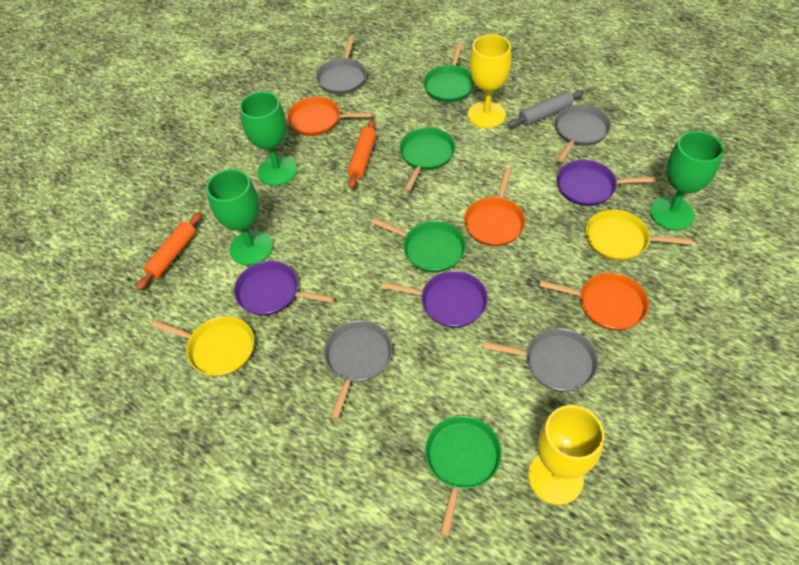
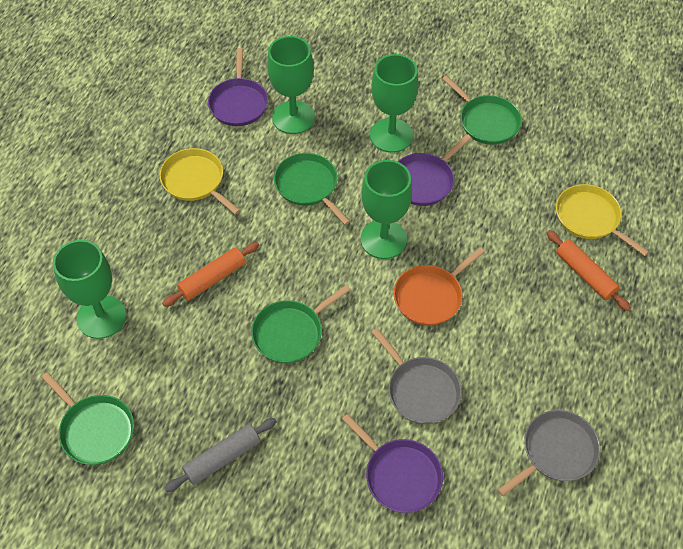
green goblet: 3 -> 4
grey pan: 4 -> 2
orange pan: 3 -> 1
yellow goblet: 2 -> 0

